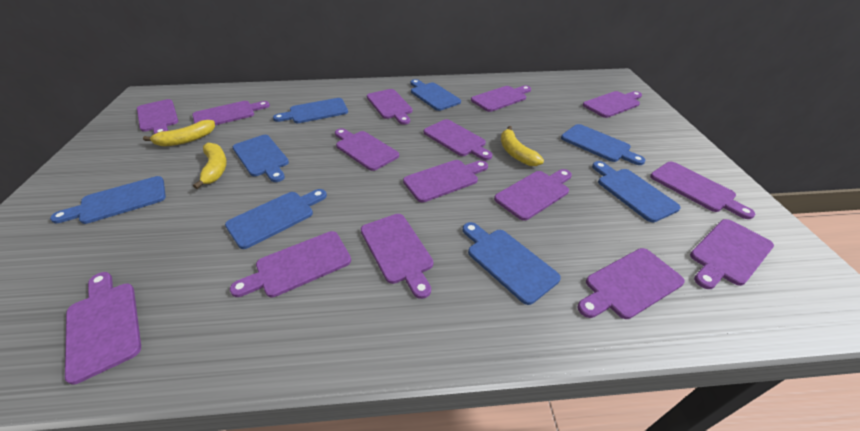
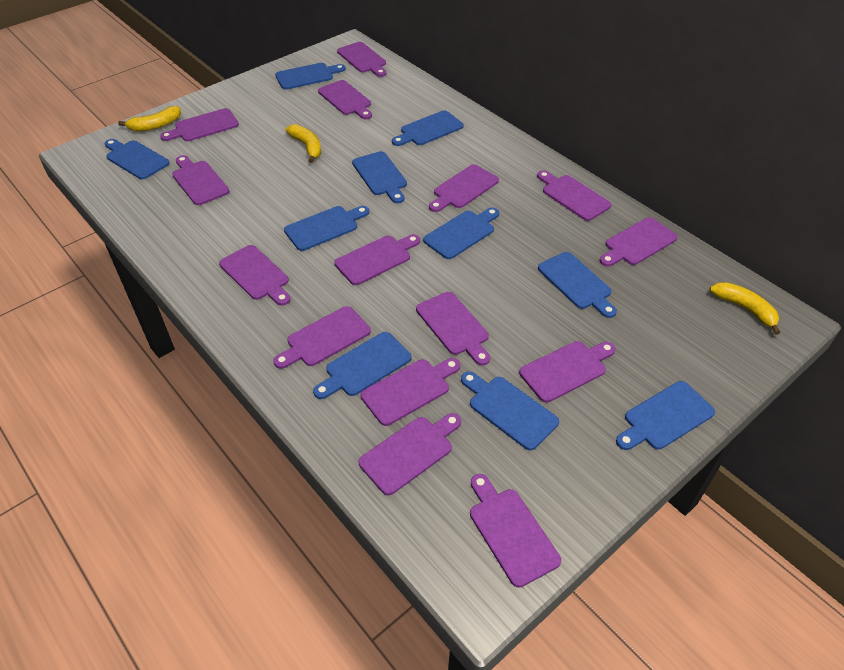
blue cutting board: 8 -> 10

